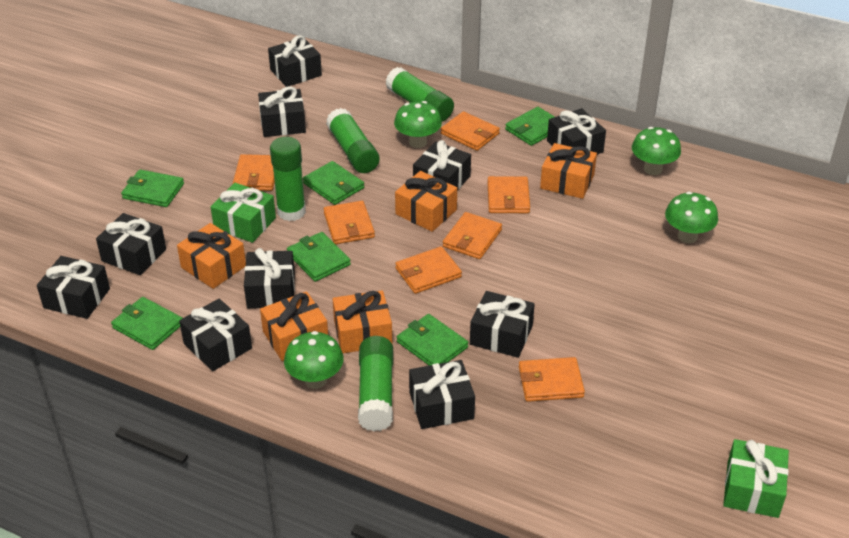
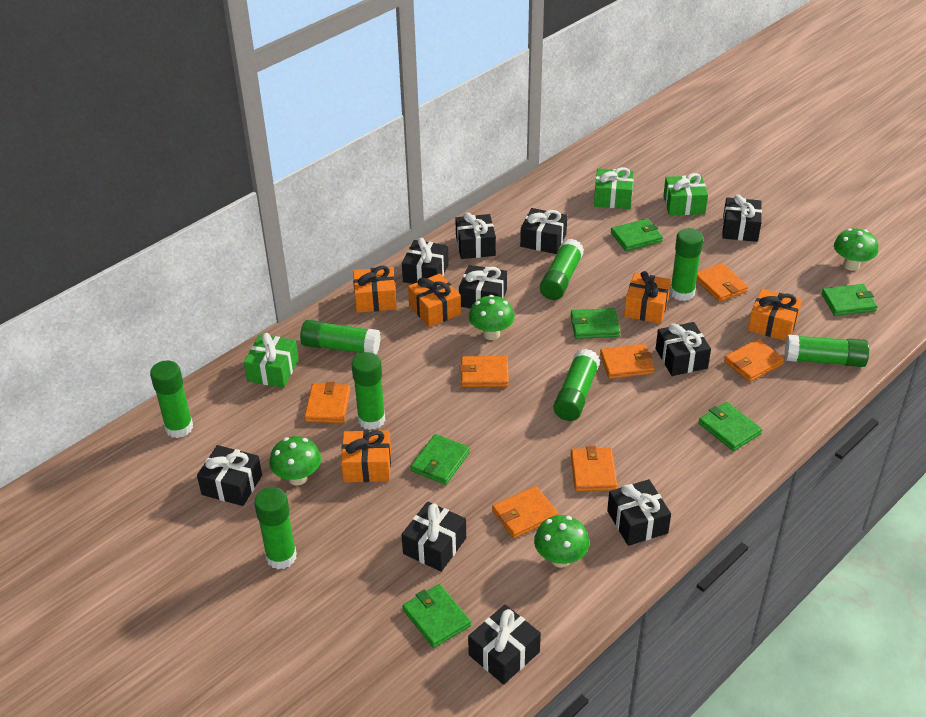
green gift: 2 -> 3
green glue stick: 4 -> 8

